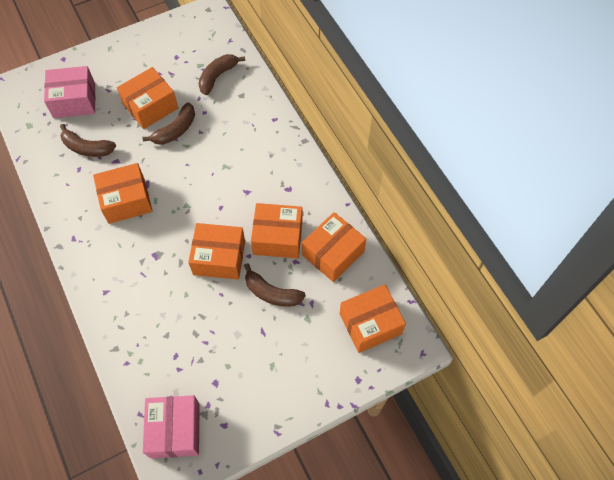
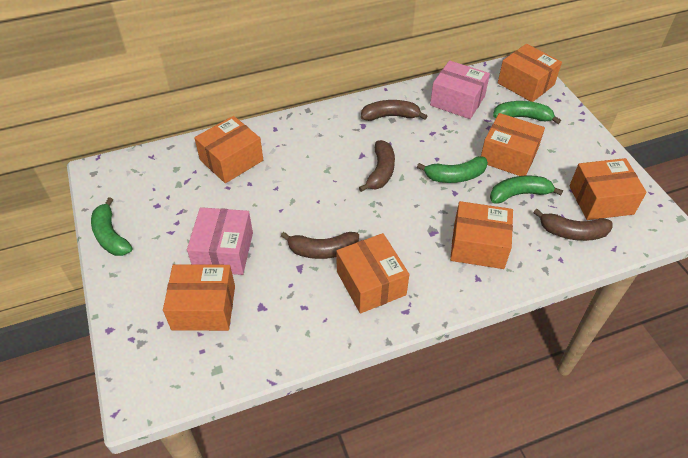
green banana: 0 -> 4
orange box: 6 -> 7

